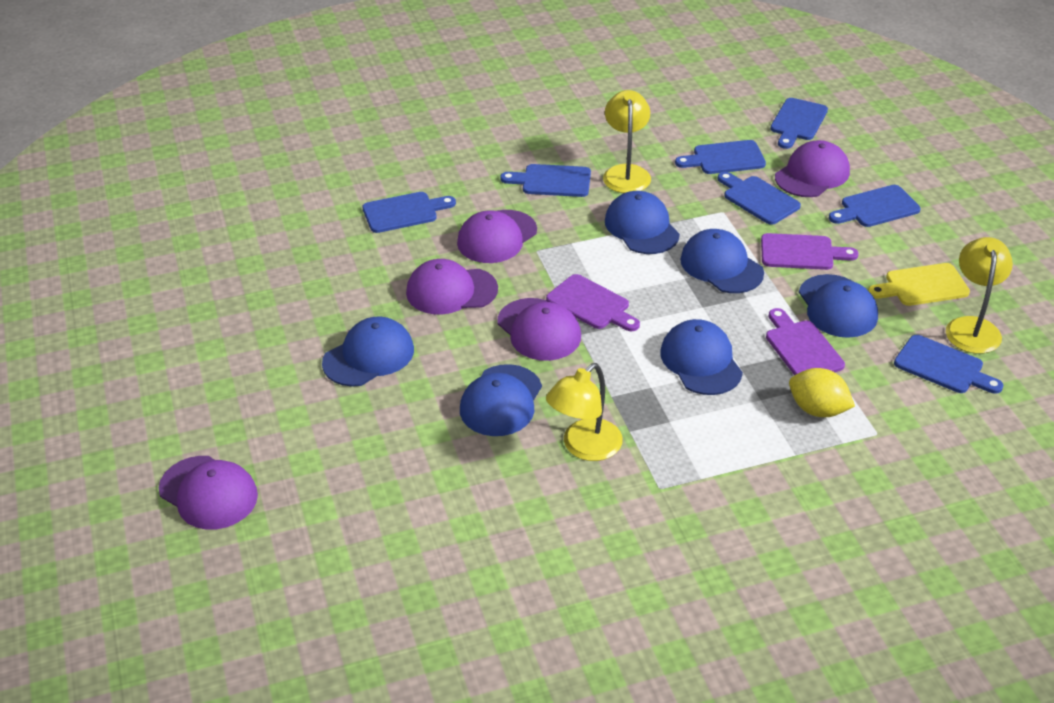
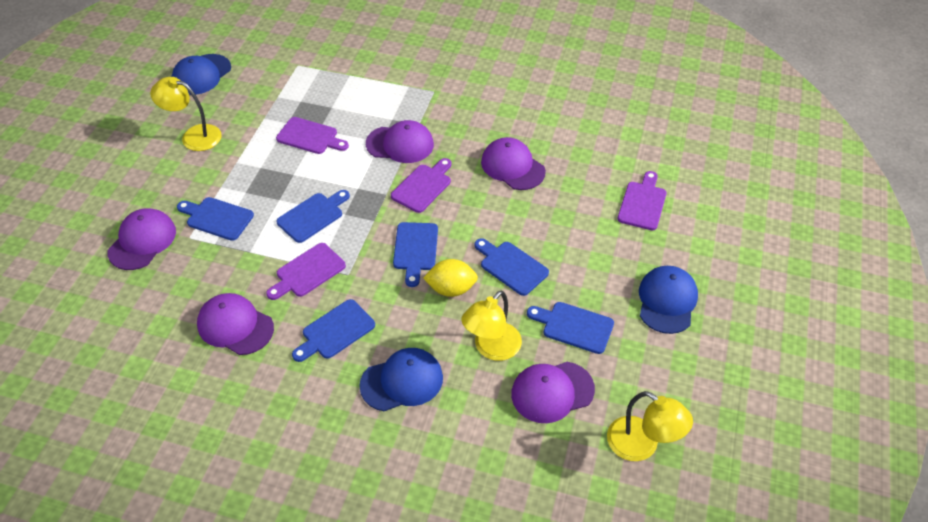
blue cap: 6 -> 3
blue cutting board: 7 -> 6
purple cutting board: 3 -> 4
yellow cutting board: 1 -> 0

